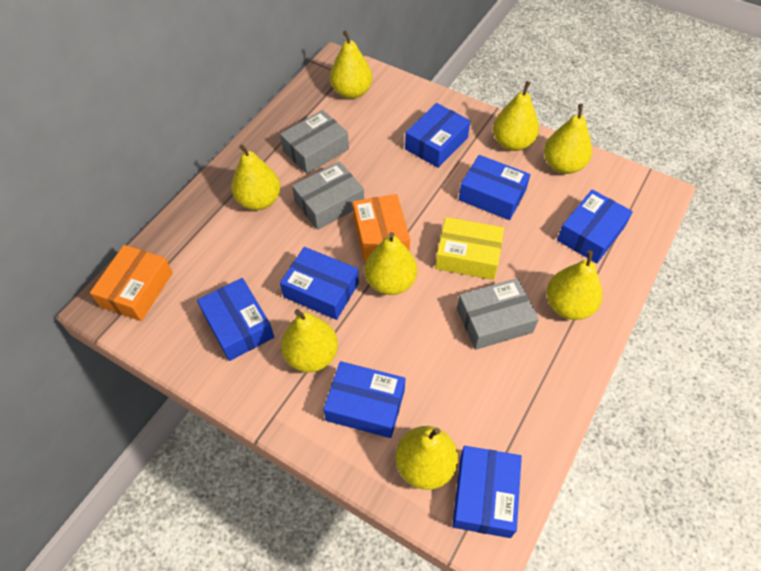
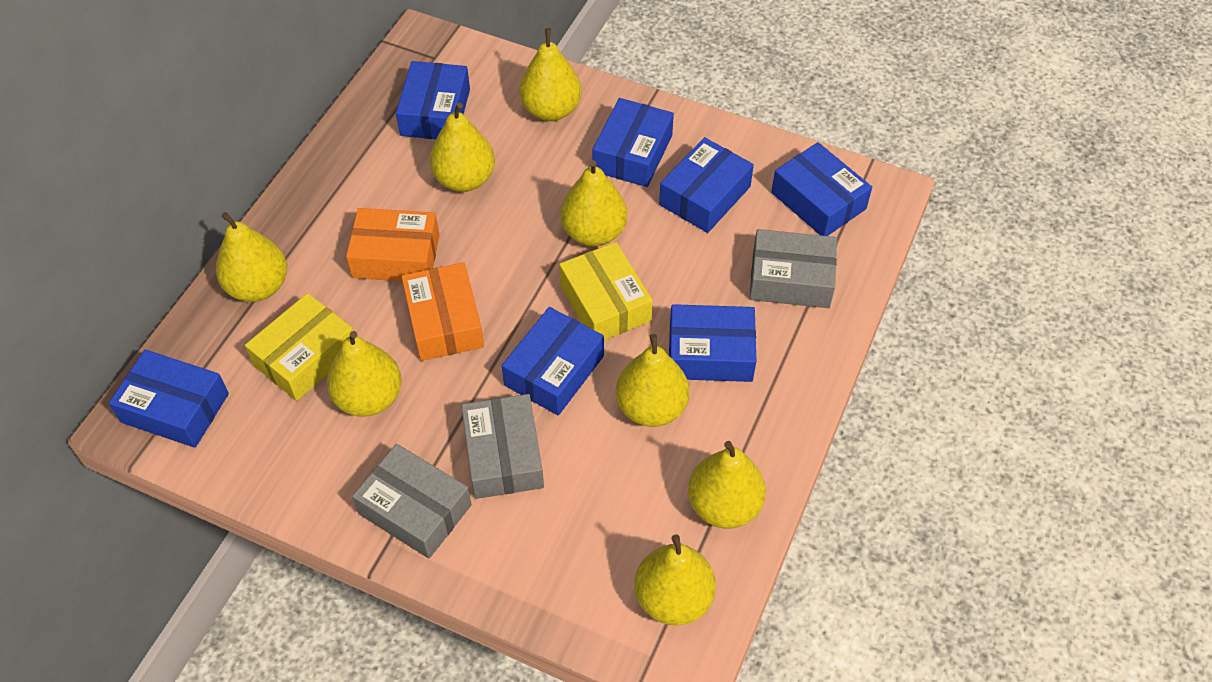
yellow box: 1 -> 2

